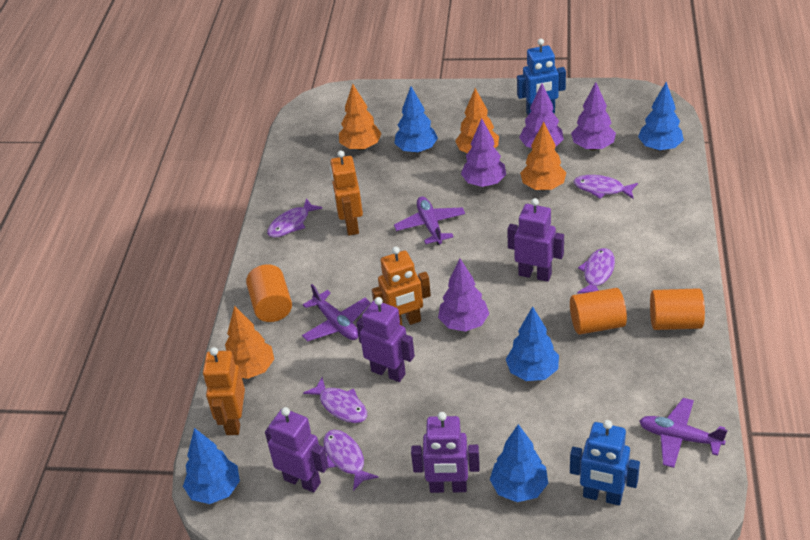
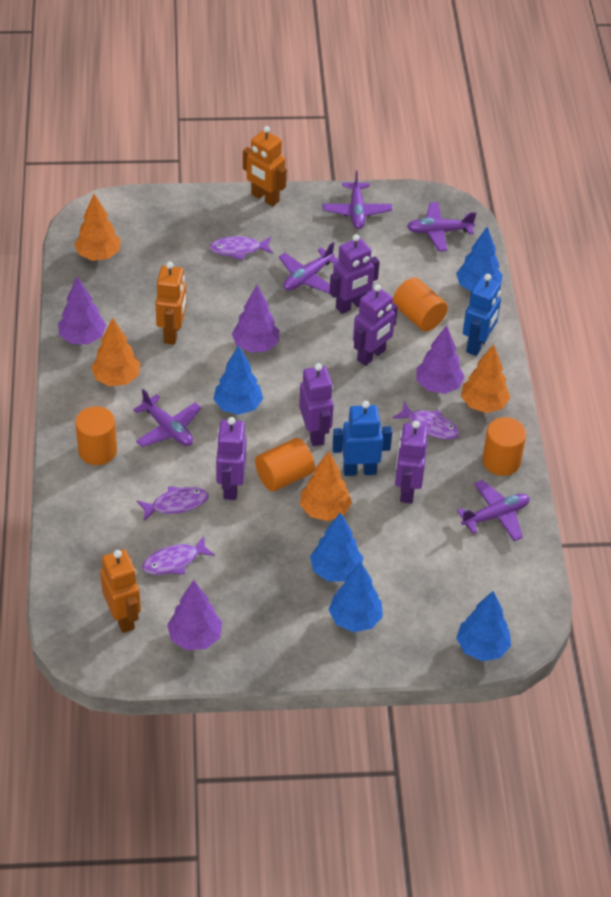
orange cylinder: 3 -> 4
purple fish: 5 -> 4
purple plane: 3 -> 5
purple robot: 4 -> 5

